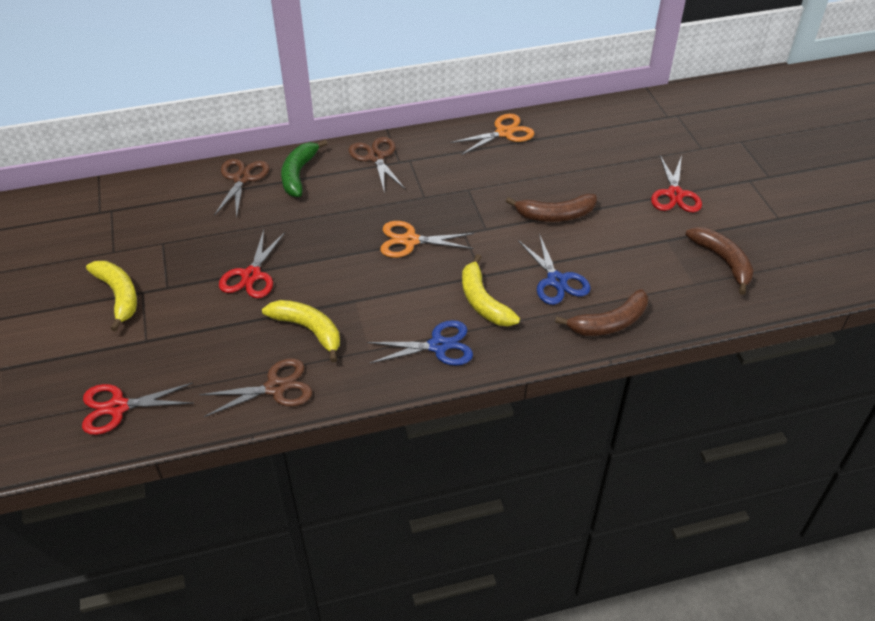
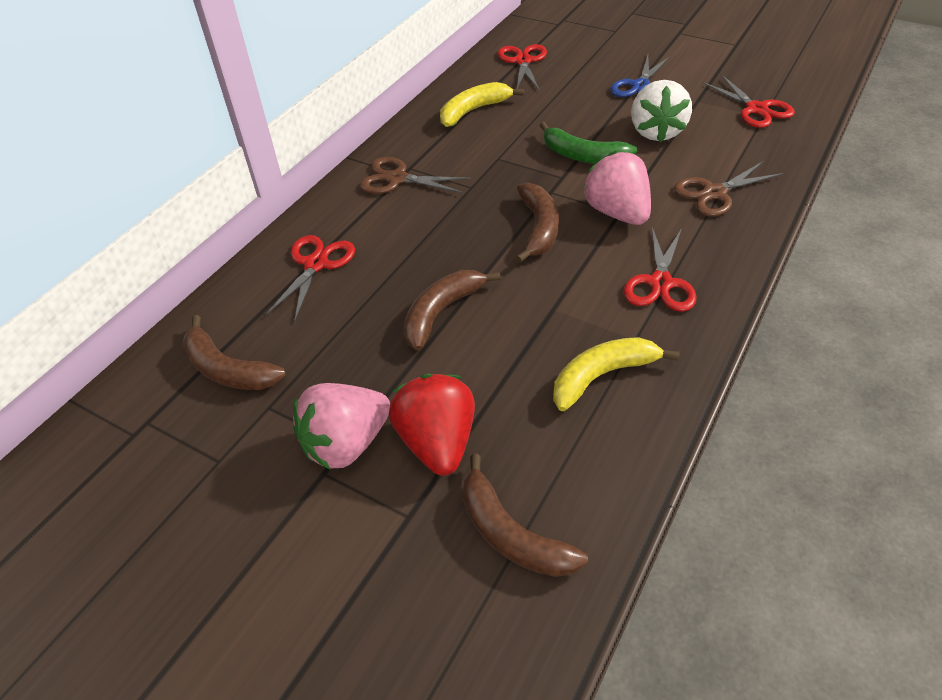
blue scissors: 2 -> 1
brown banana: 3 -> 4
brown scissors: 3 -> 2
orange scissors: 2 -> 0
pink strawberry: 0 -> 2
red scissors: 3 -> 4
red strawberry: 0 -> 1
white strawberry: 0 -> 1
yellow banana: 3 -> 2

